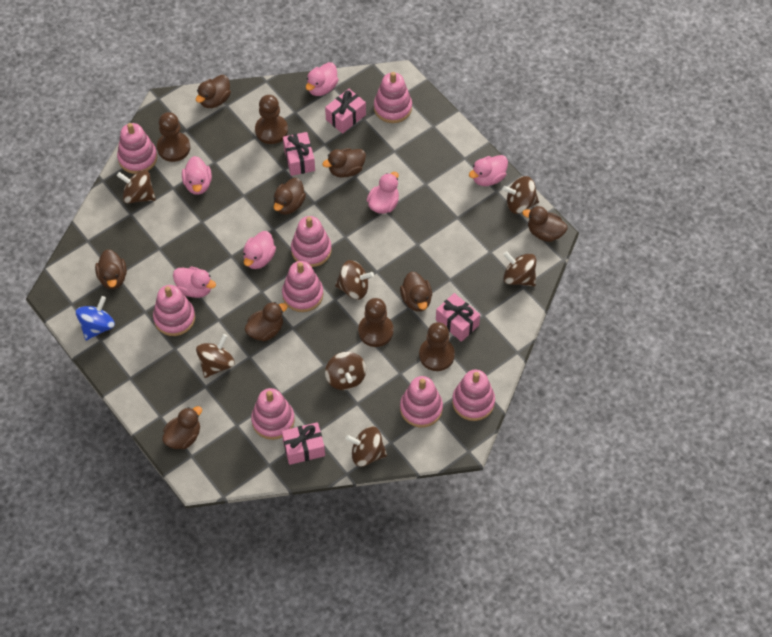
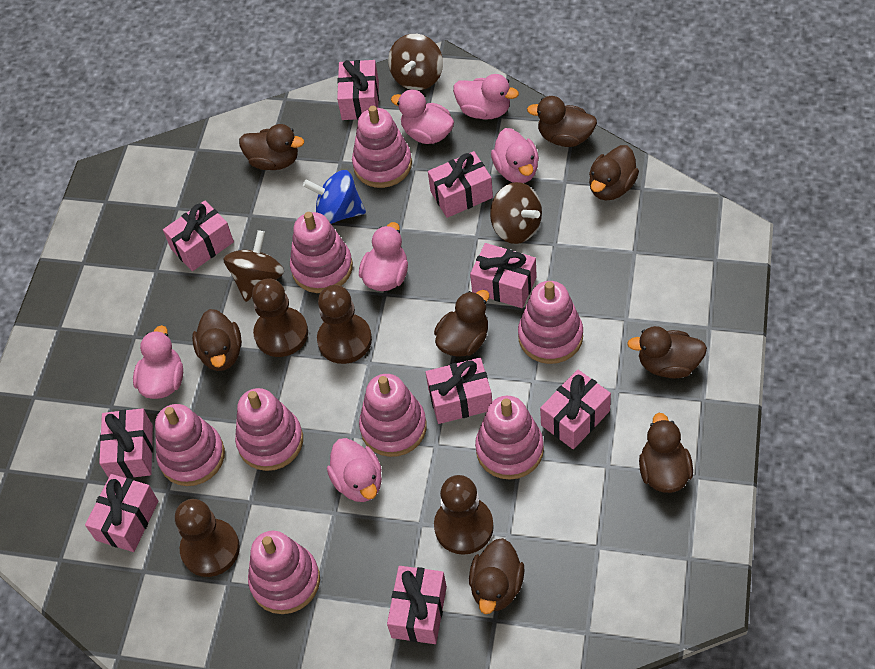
brown spinning top: 7 -> 3
pink gift: 4 -> 9

